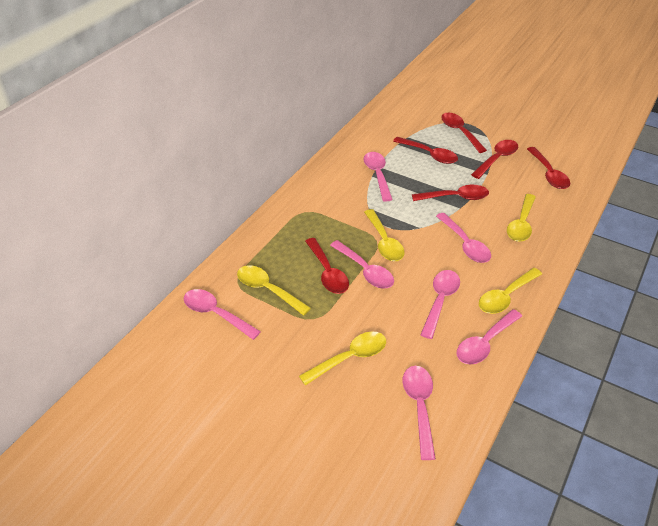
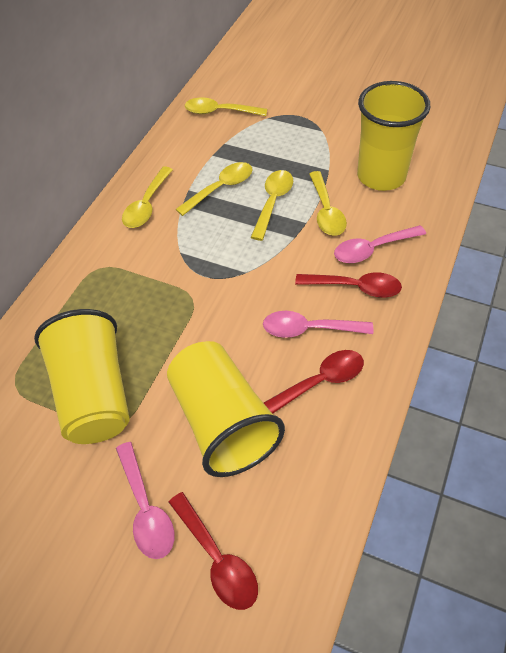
pink spoon: 7 -> 3
red spoon: 6 -> 3
yellow cup: 0 -> 3

